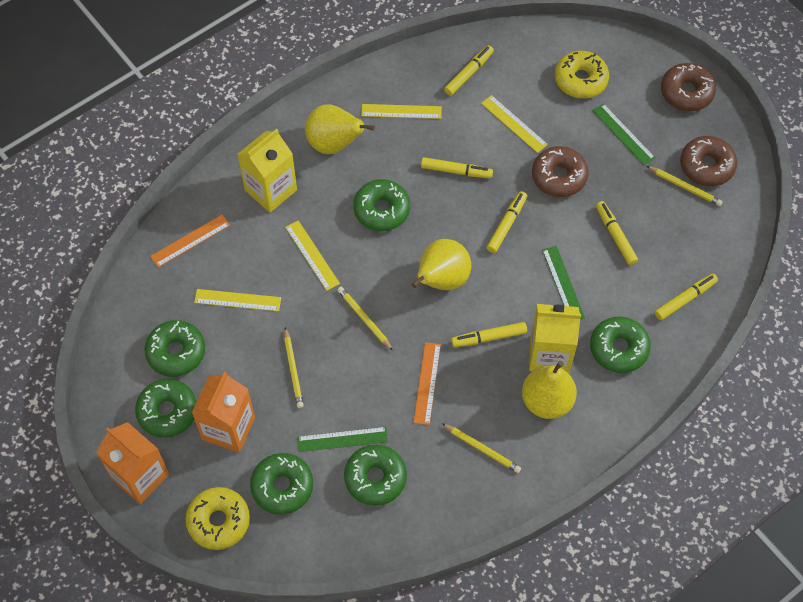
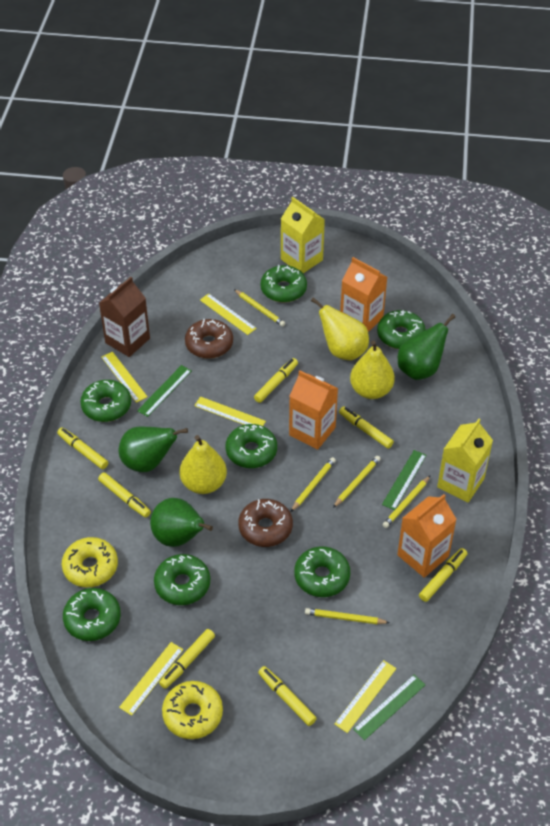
brown carton: 0 -> 1
brown donut: 3 -> 2
green donut: 6 -> 7
green pear: 0 -> 3
orange carton: 2 -> 3
orange ruler: 2 -> 0
yellow marker: 6 -> 7
yellow pencil: 4 -> 5
yellow ruler: 4 -> 5

